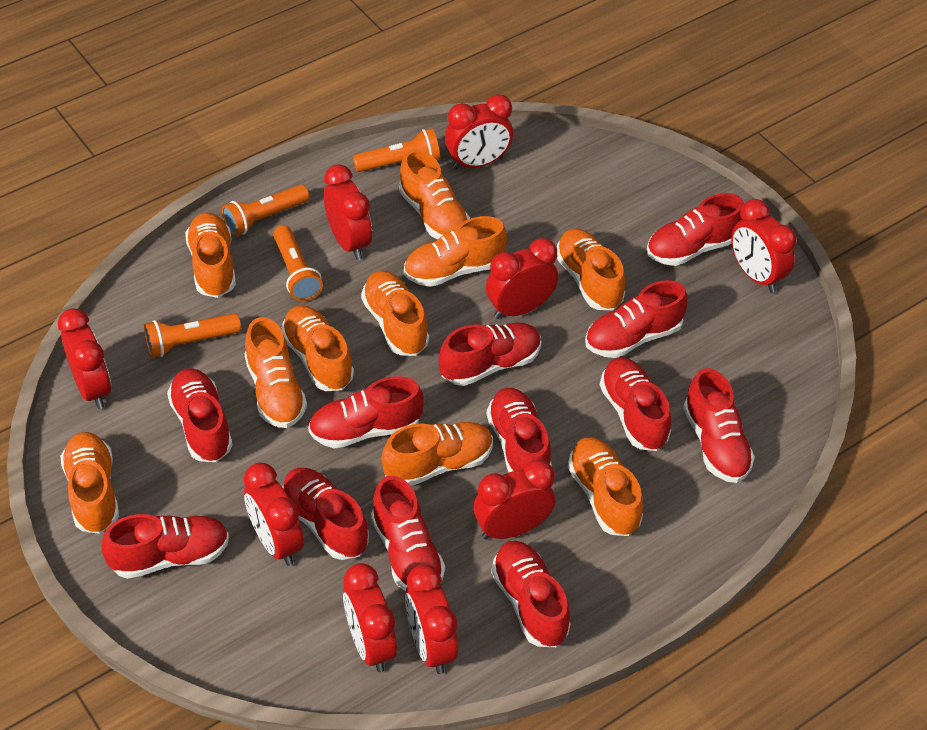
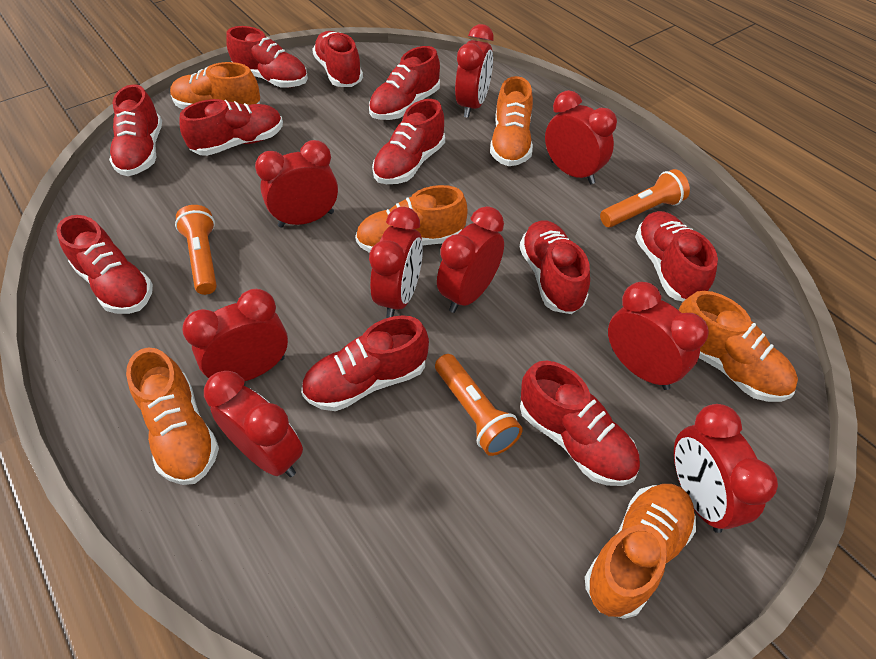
orange flashlight: 4 -> 3
orange shoe: 10 -> 6
red shoe: 12 -> 11

